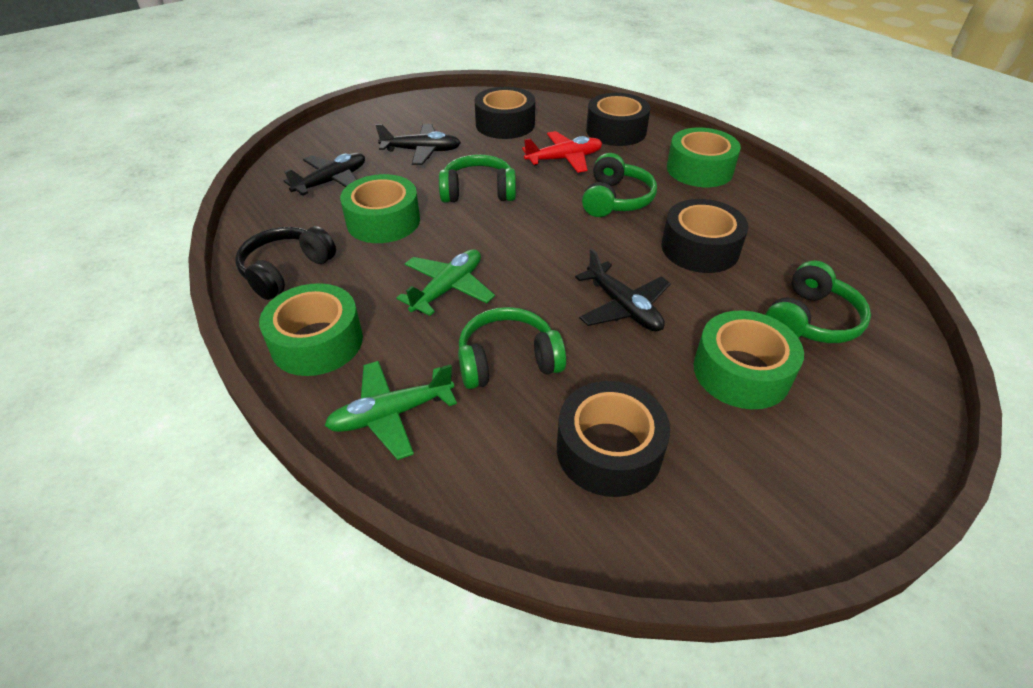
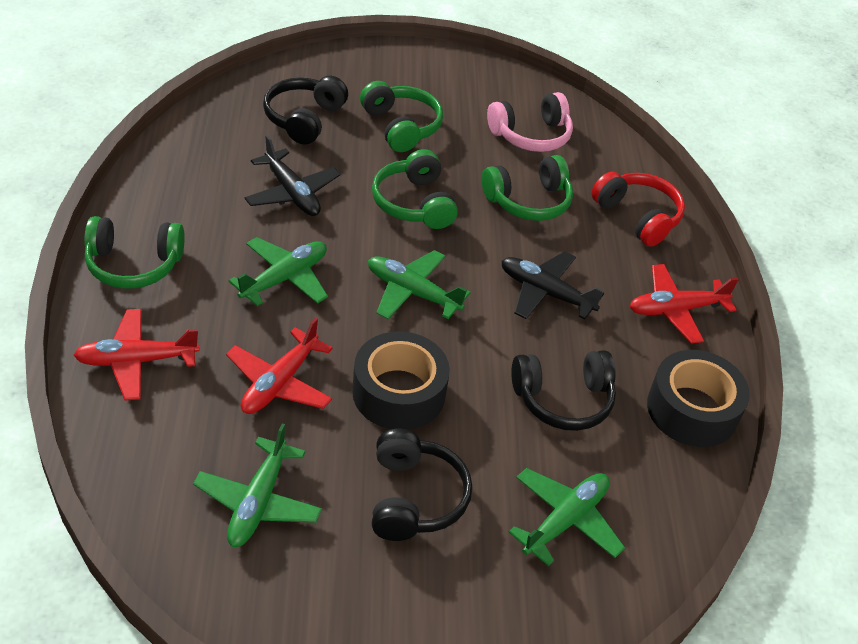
black headphones: 1 -> 3
black plane: 3 -> 2
black tape: 4 -> 2
green plane: 2 -> 4
green tape: 4 -> 0
pink headphones: 0 -> 1
red headphones: 0 -> 1
red plane: 1 -> 3

